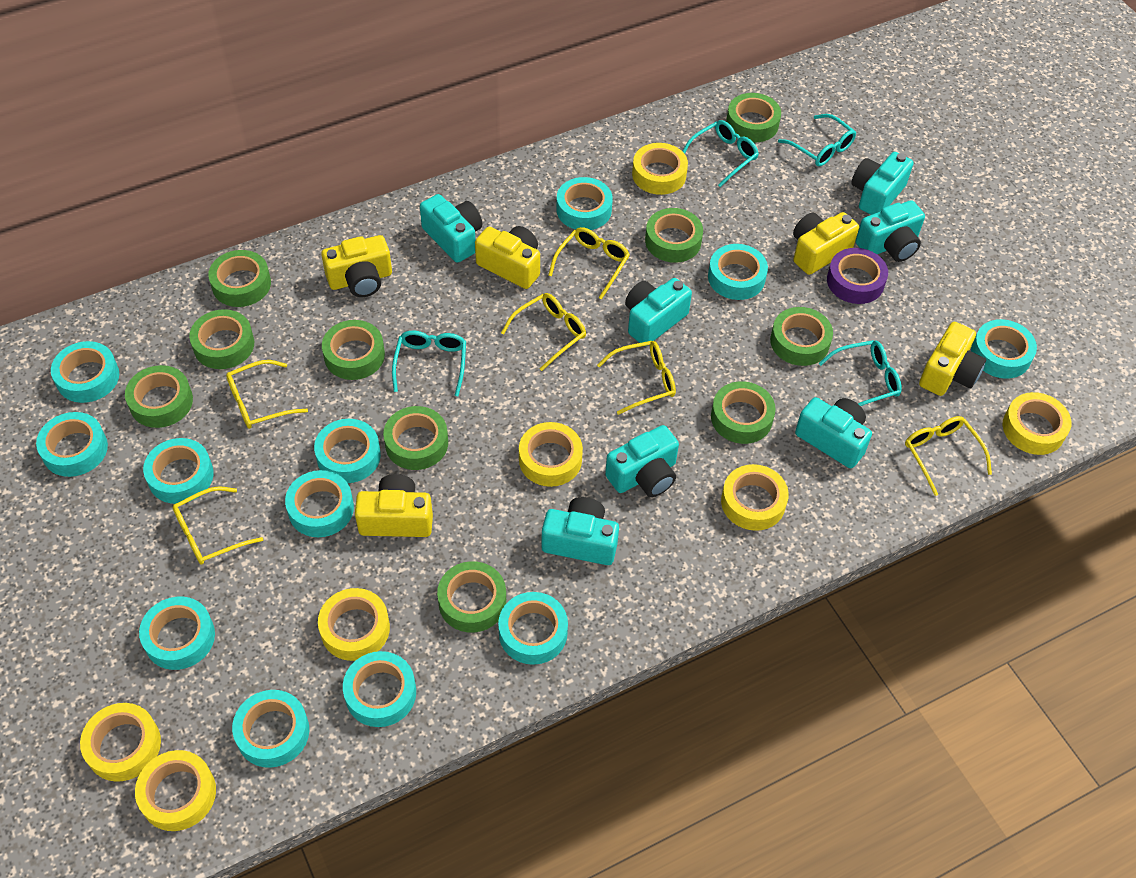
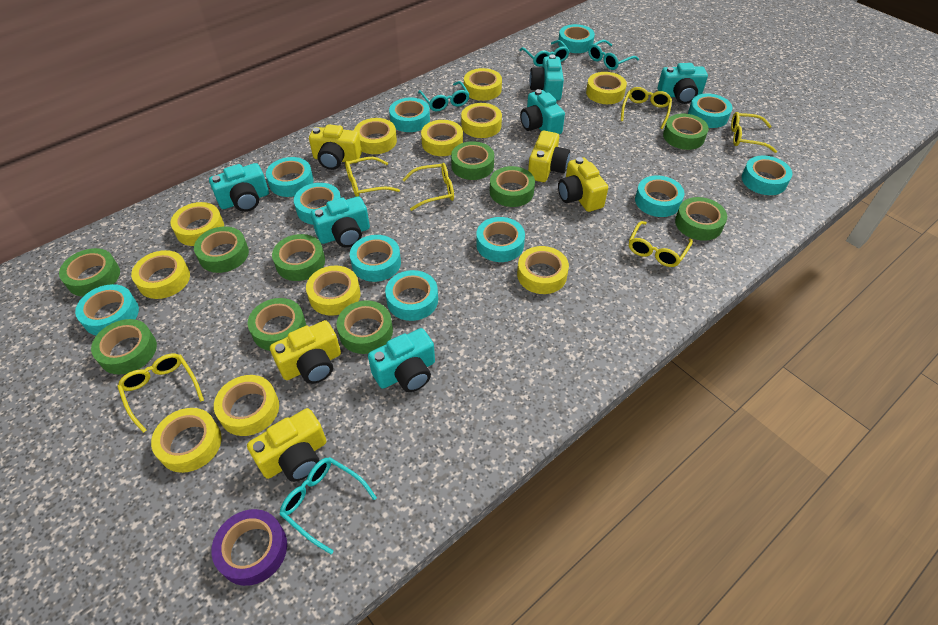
turquoise camera: 7 -> 6
turquoise tape: 12 -> 11
yellow tape: 7 -> 11

